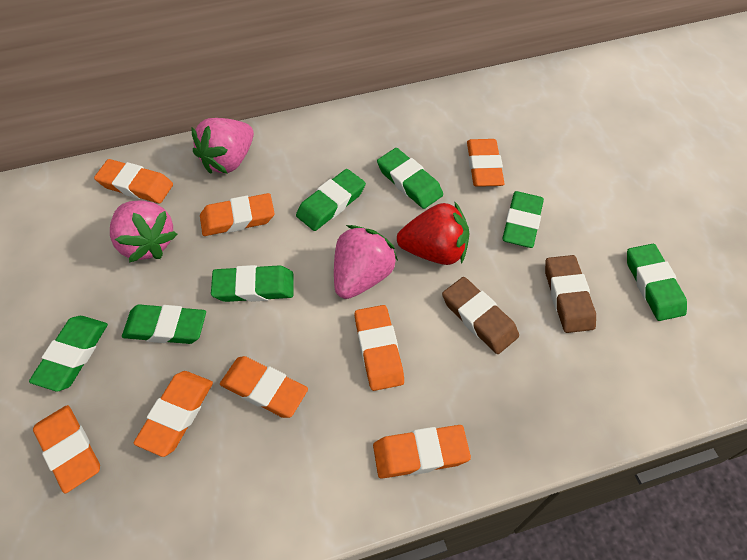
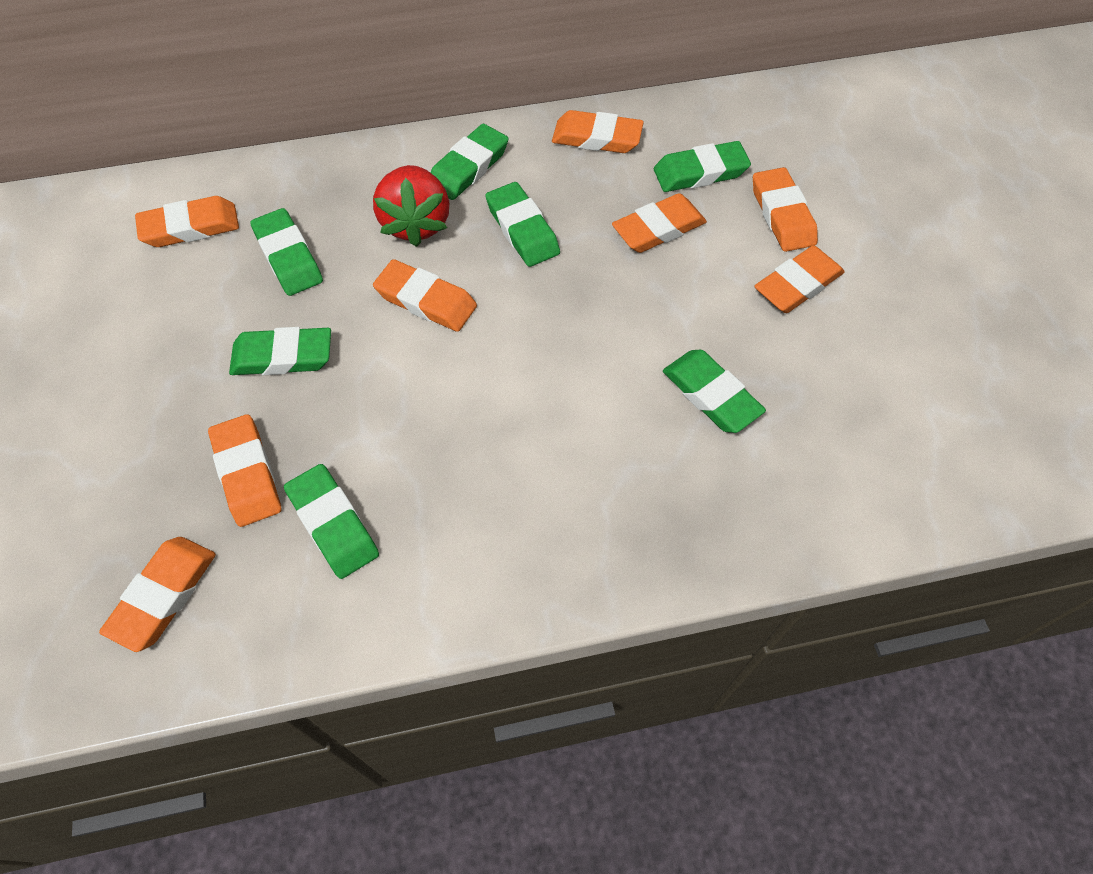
brown eraser: 2 -> 0
pink strawberry: 3 -> 0

